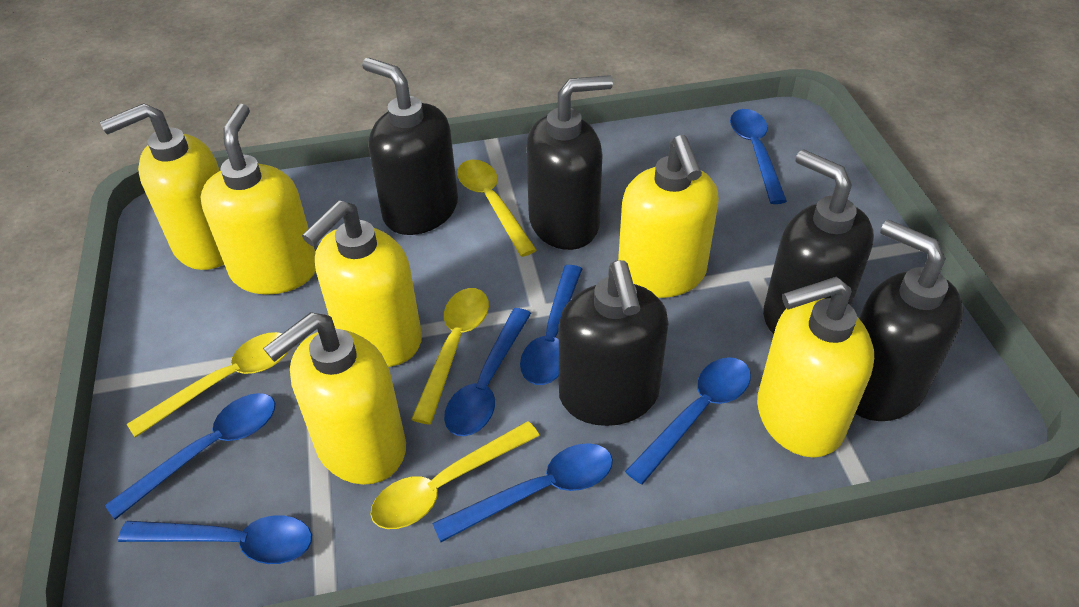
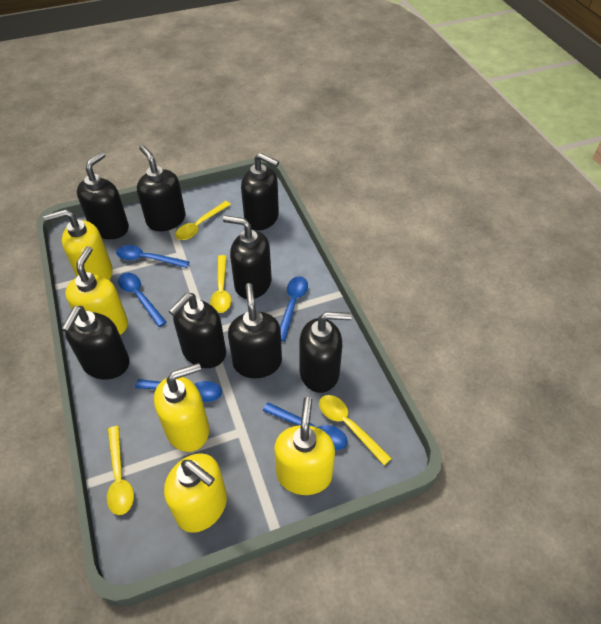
black soap dispenser: 5 -> 8
blue spoon: 7 -> 5
yellow soap dispenser: 6 -> 5

